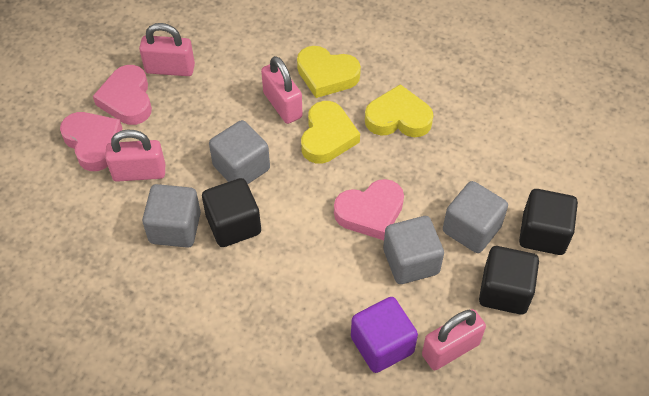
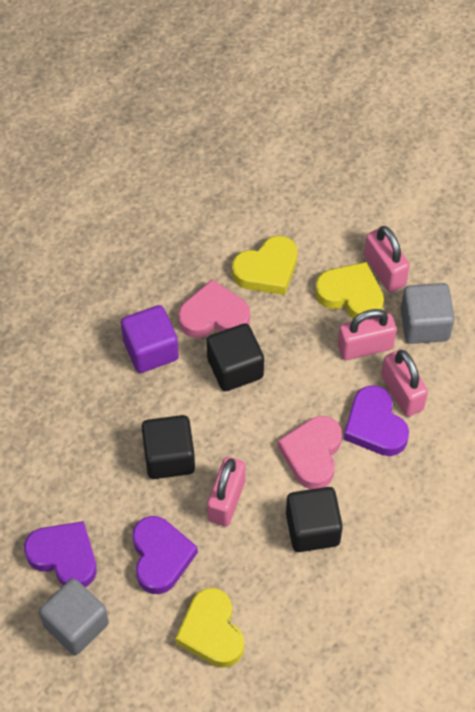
grey cube: 4 -> 2
pink heart: 3 -> 2
purple heart: 0 -> 3

